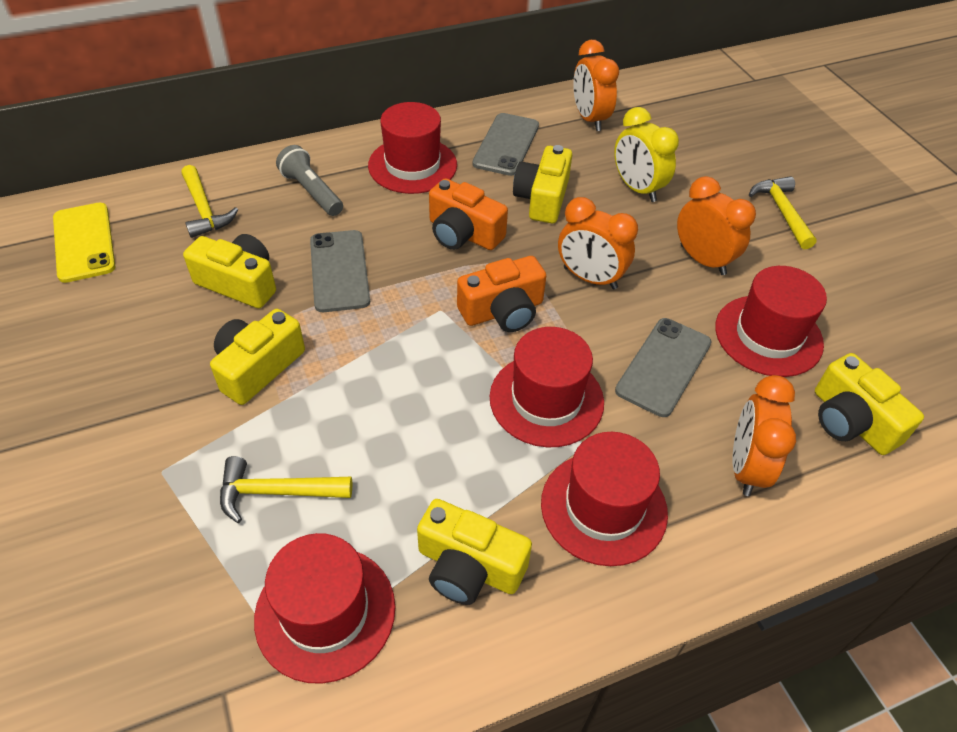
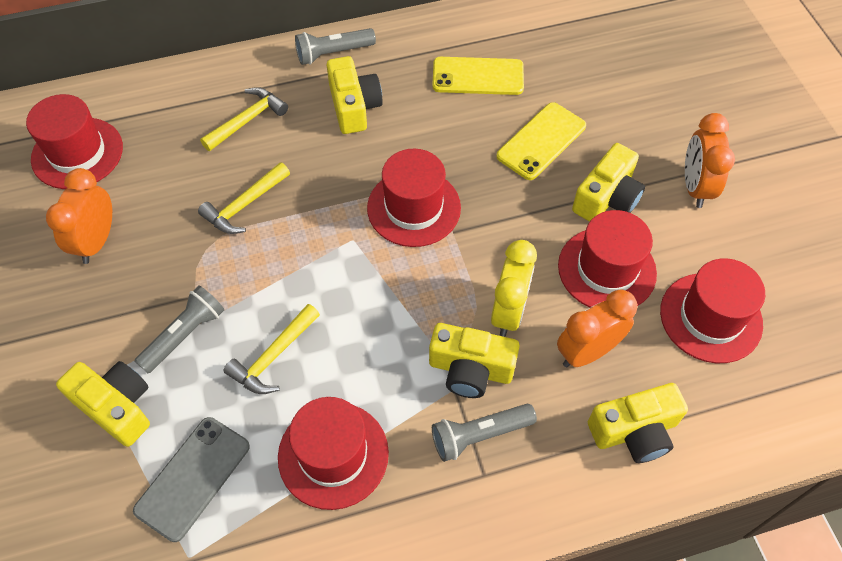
grey flashlight: 1 -> 3
grey phone: 3 -> 1
orange camera: 2 -> 0
orange clock: 4 -> 3
yellow phone: 1 -> 2

